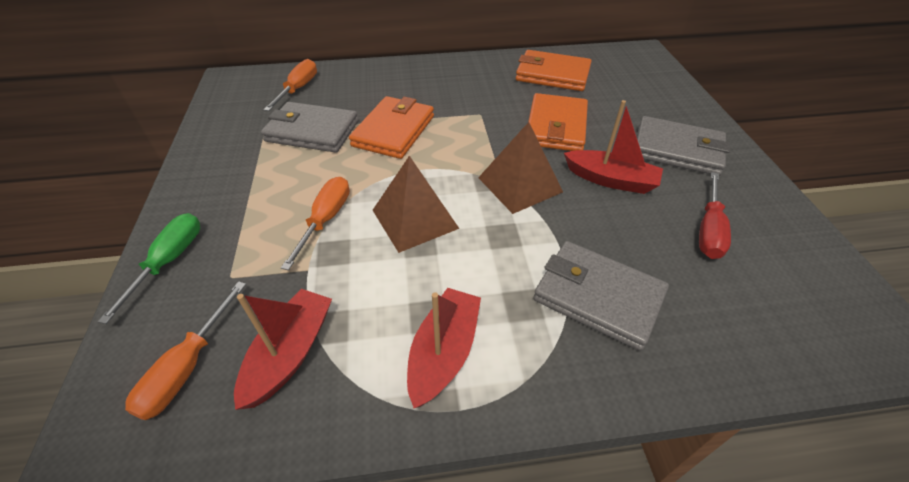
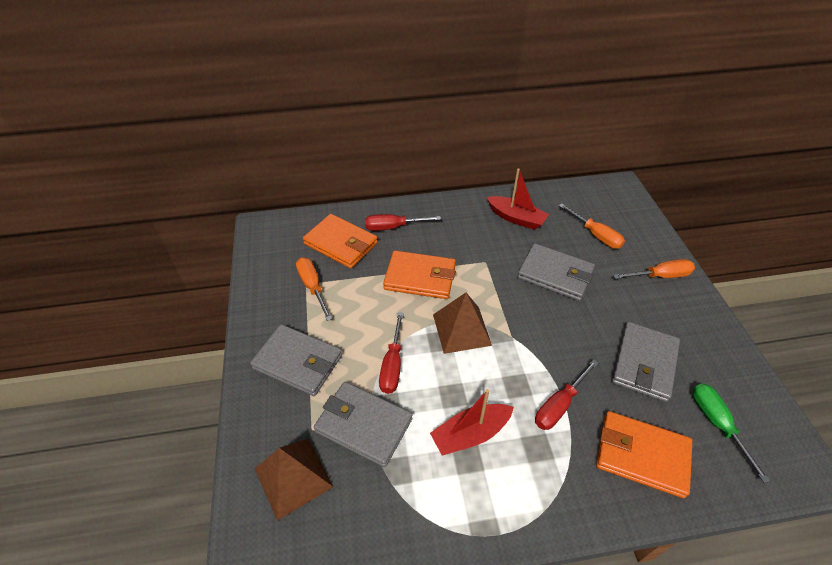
grey wallet: 3 -> 4
red boat: 3 -> 2
red screwdriver: 1 -> 3

